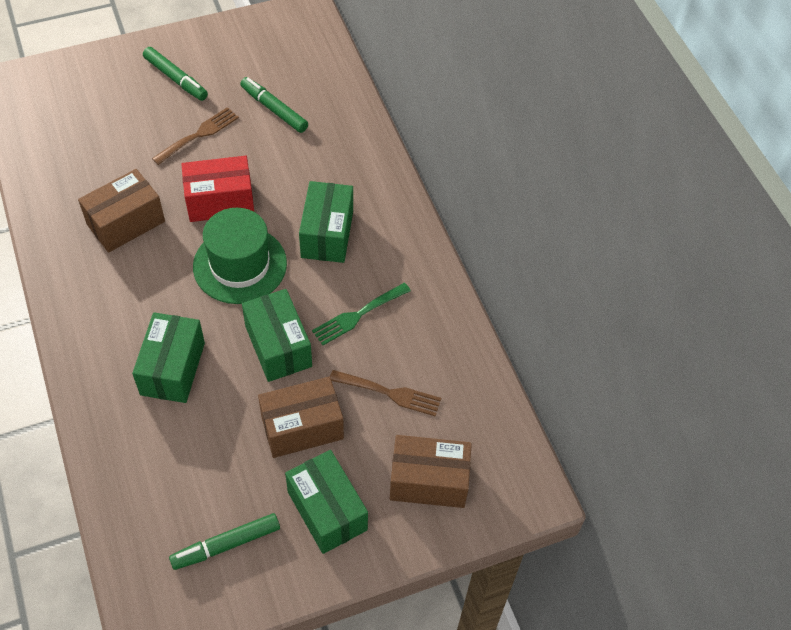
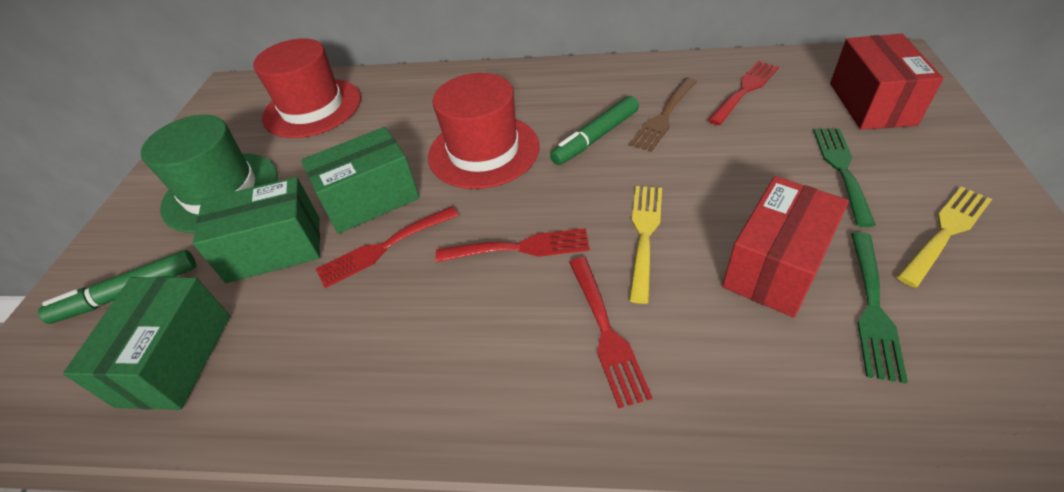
brown box: 3 -> 0
brown fork: 2 -> 1
green box: 4 -> 3
green fork: 1 -> 2
green marker: 3 -> 2
red box: 1 -> 2
red fork: 0 -> 4
red hat: 0 -> 2
yellow fork: 0 -> 2

